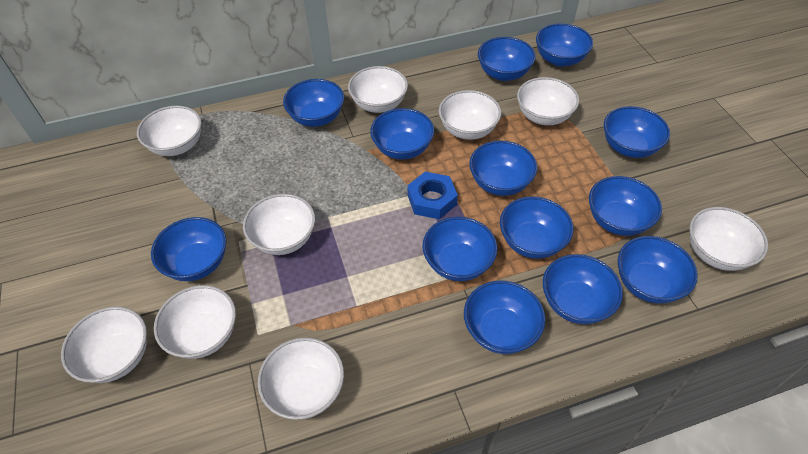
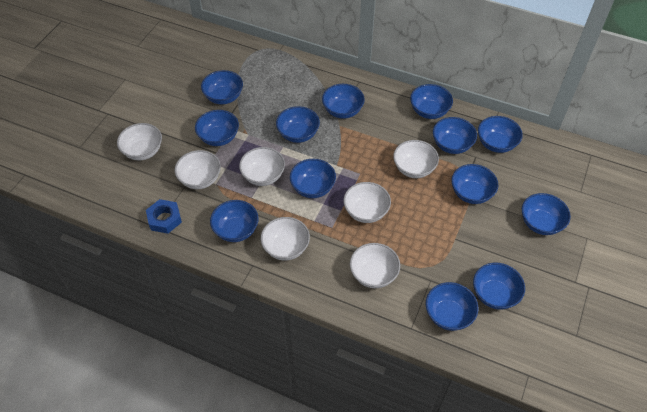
white bowl: 9 -> 7

